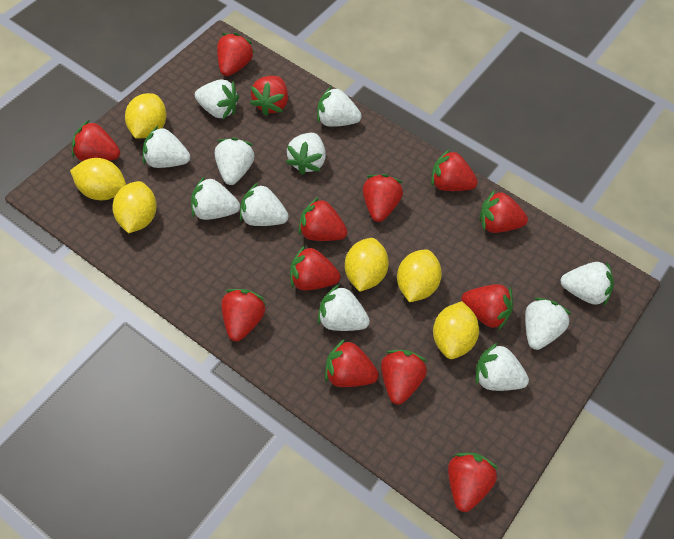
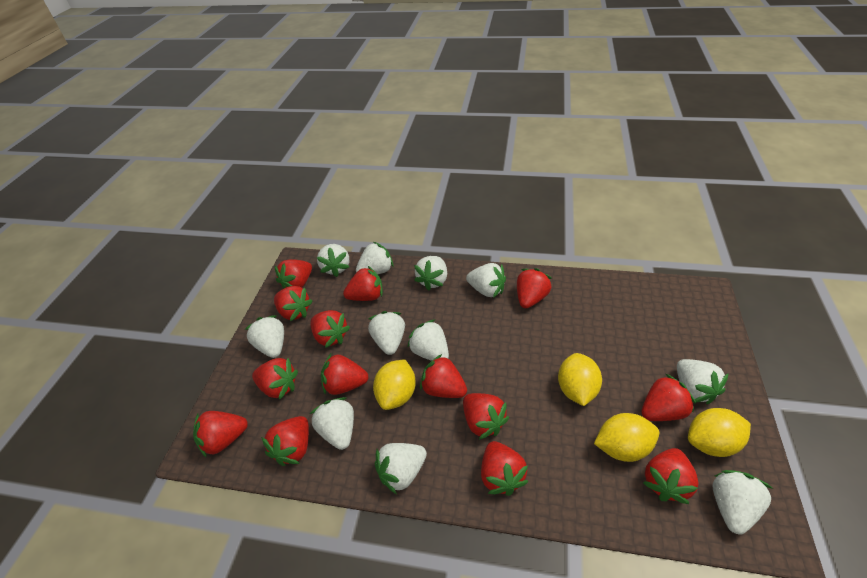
red strawberry: 13 -> 14
yellow lemon: 6 -> 4

